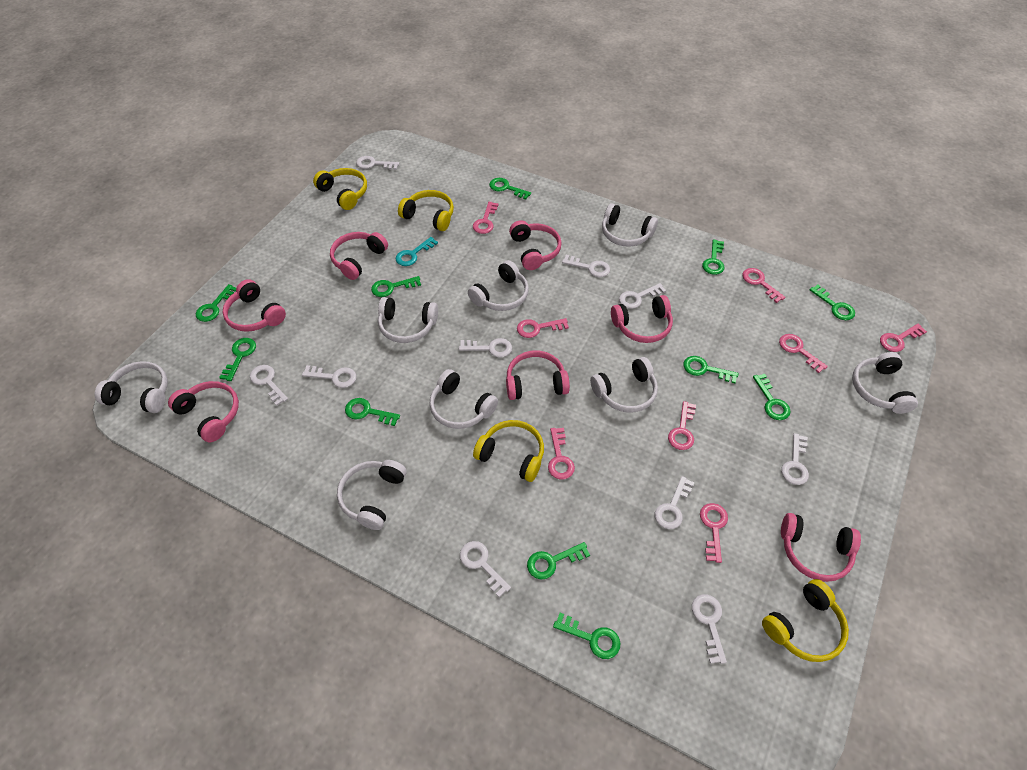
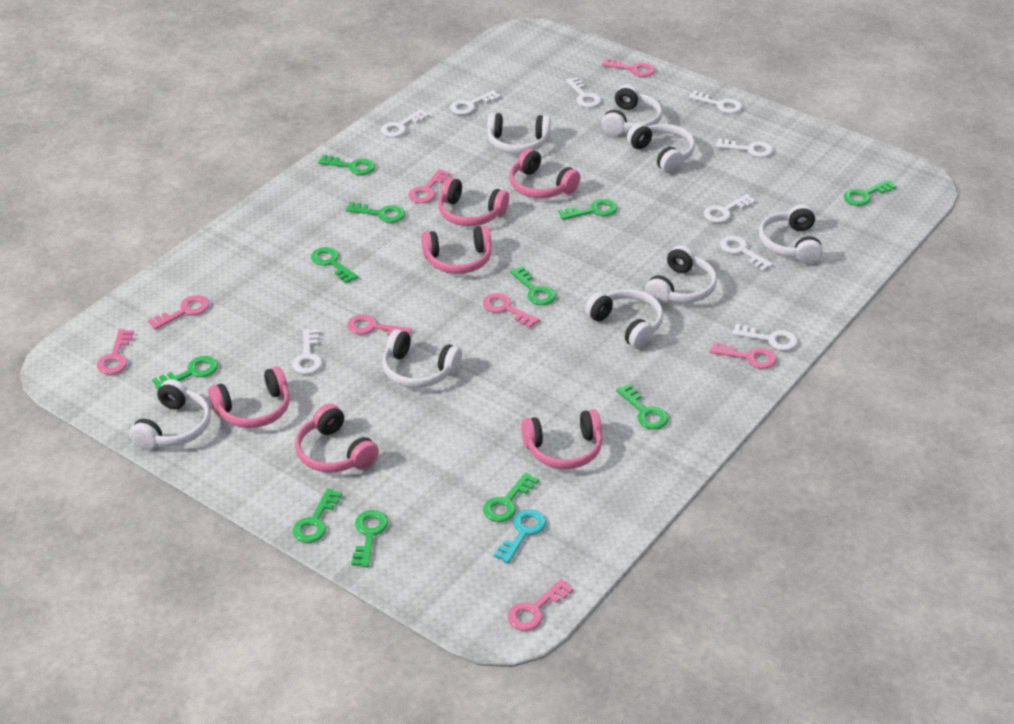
pink headphones: 7 -> 6
white key: 10 -> 9
yellow headphones: 4 -> 0

